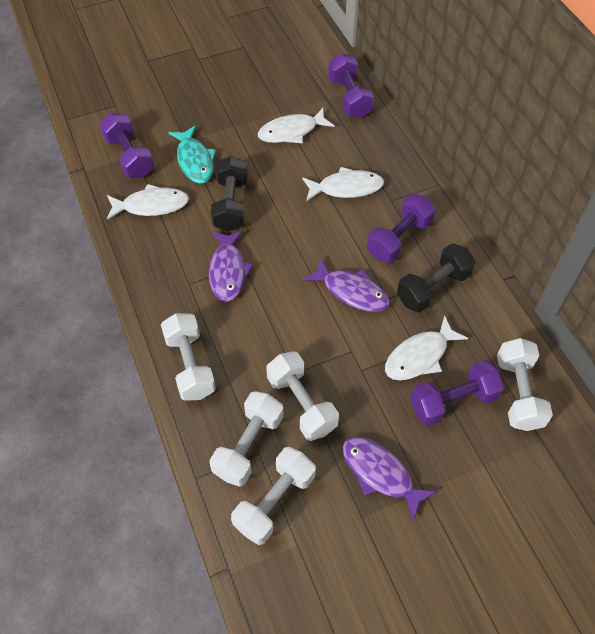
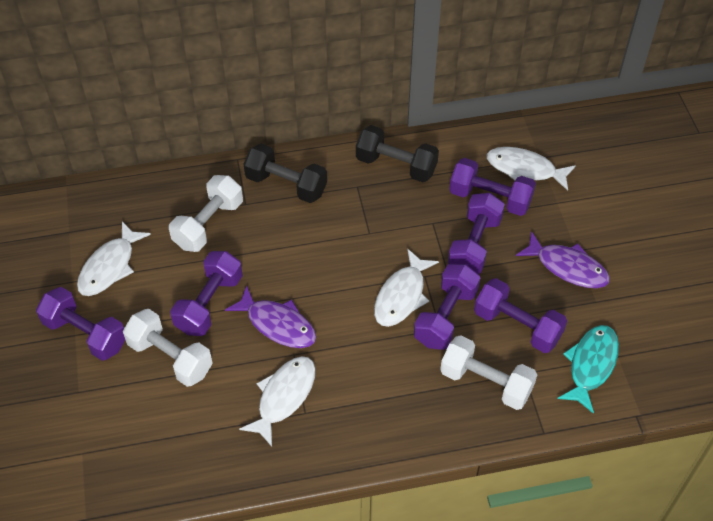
purple dumbbell: 4 -> 6
purple fish: 3 -> 2
white dumbbell: 5 -> 3

